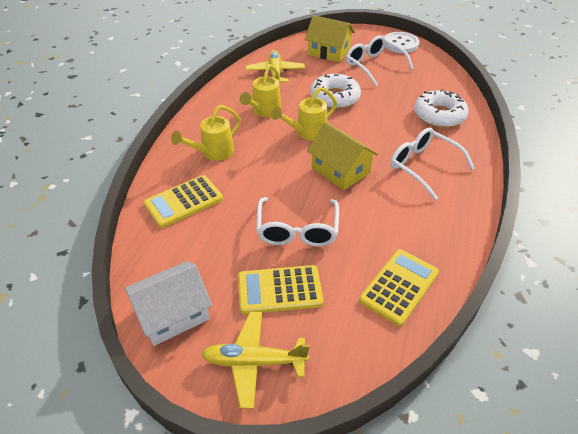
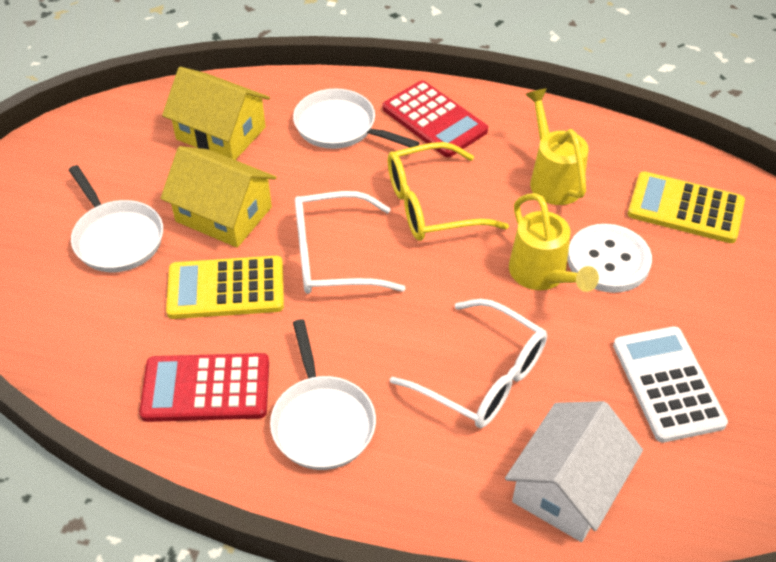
red calculator: 0 -> 2
white calculator: 0 -> 1
white donut: 2 -> 0
white glasses: 3 -> 2
white pan: 0 -> 3
yellow calculator: 3 -> 2
yellow glasses: 0 -> 1
yellow plane: 2 -> 0
yellow watering can: 3 -> 2

